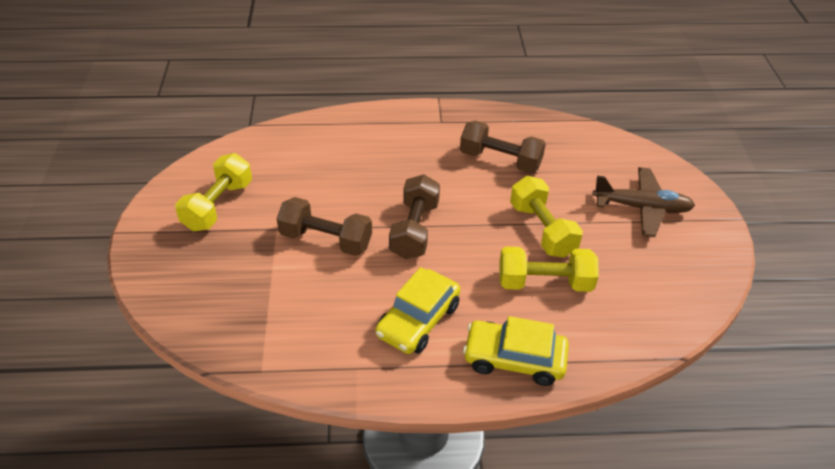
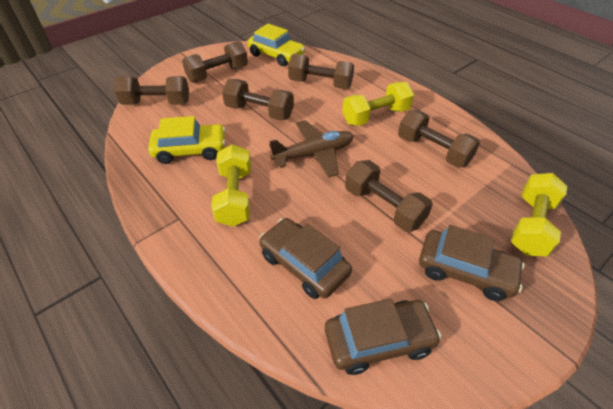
brown car: 0 -> 3
brown dumbbell: 3 -> 6

